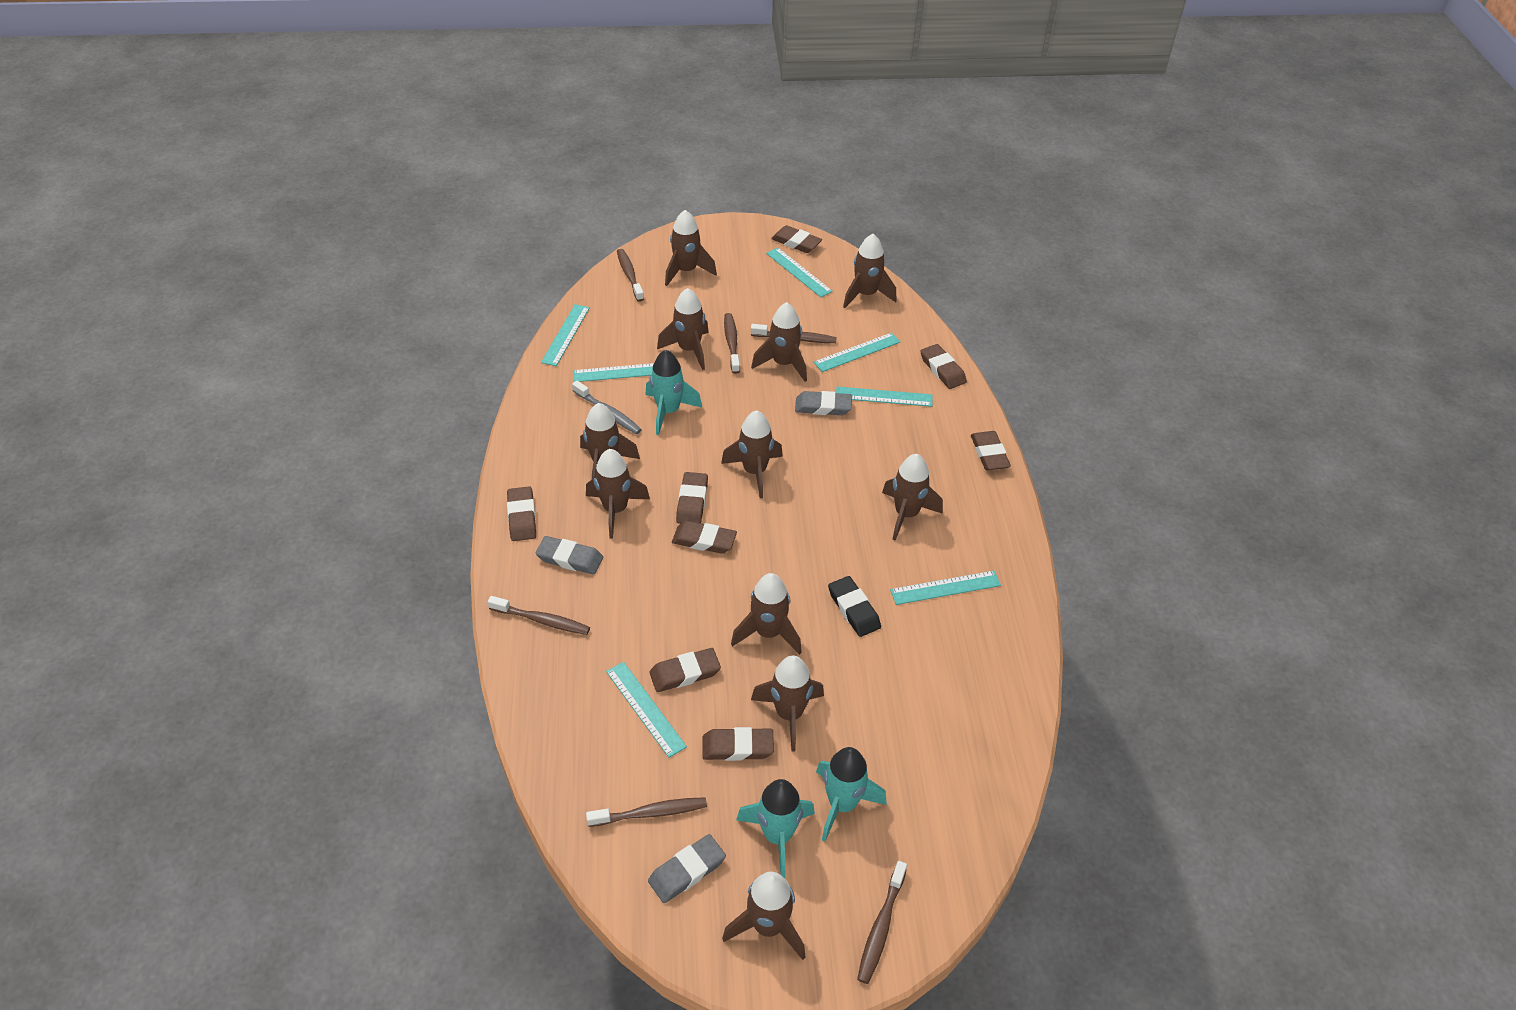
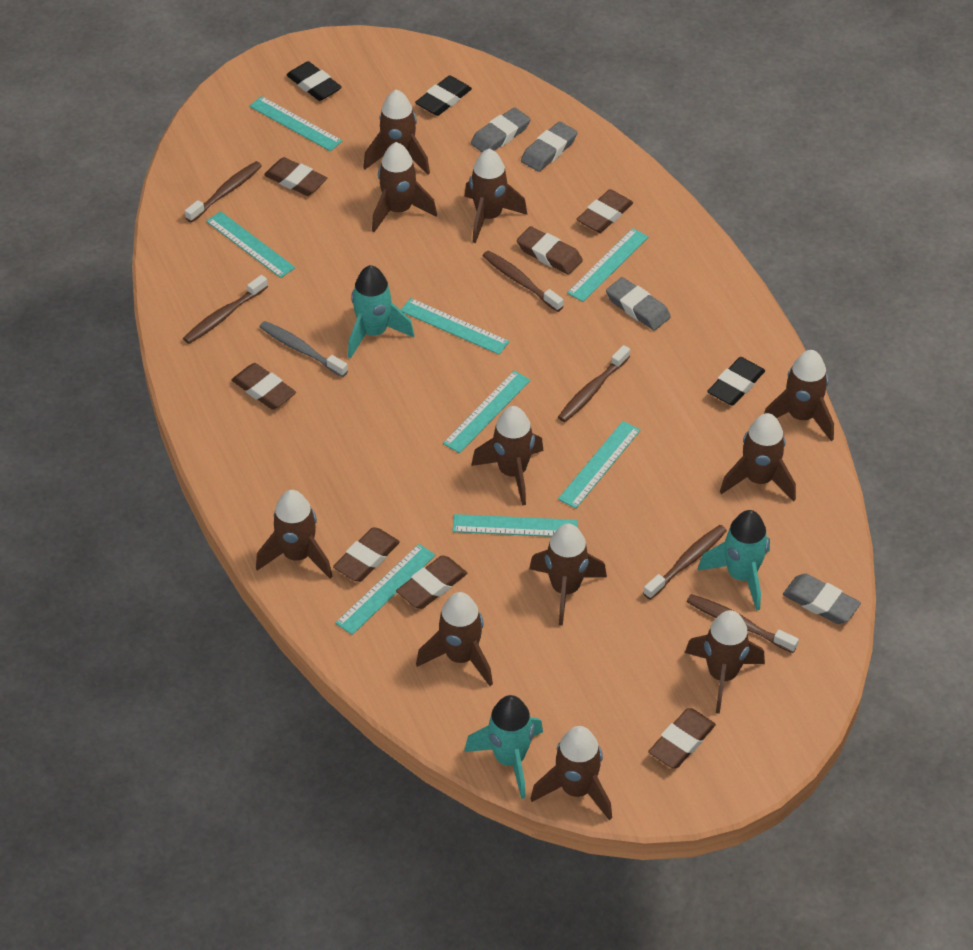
black eraser: 1 -> 3
brown eraser: 8 -> 7
grey eraser: 3 -> 4
turquoise ruler: 7 -> 8

